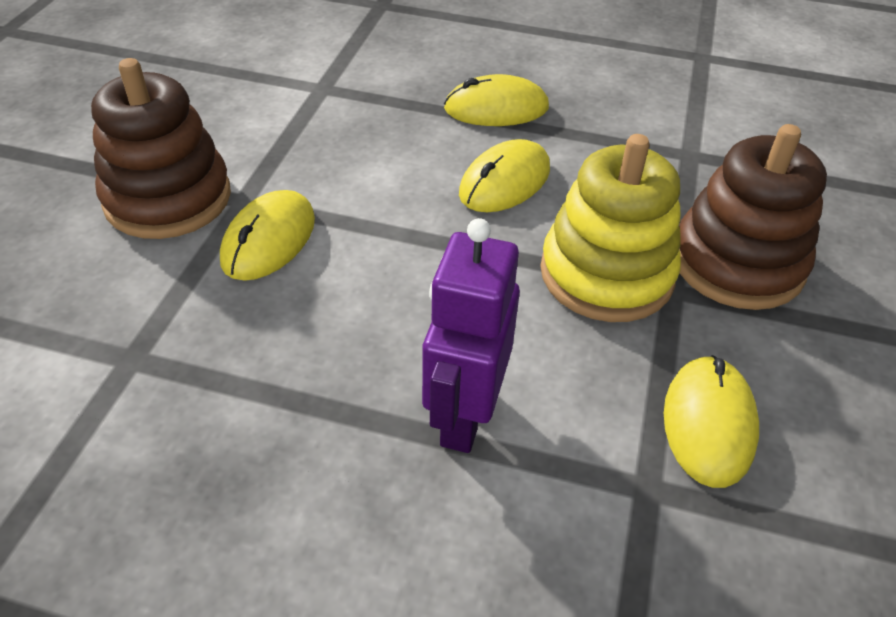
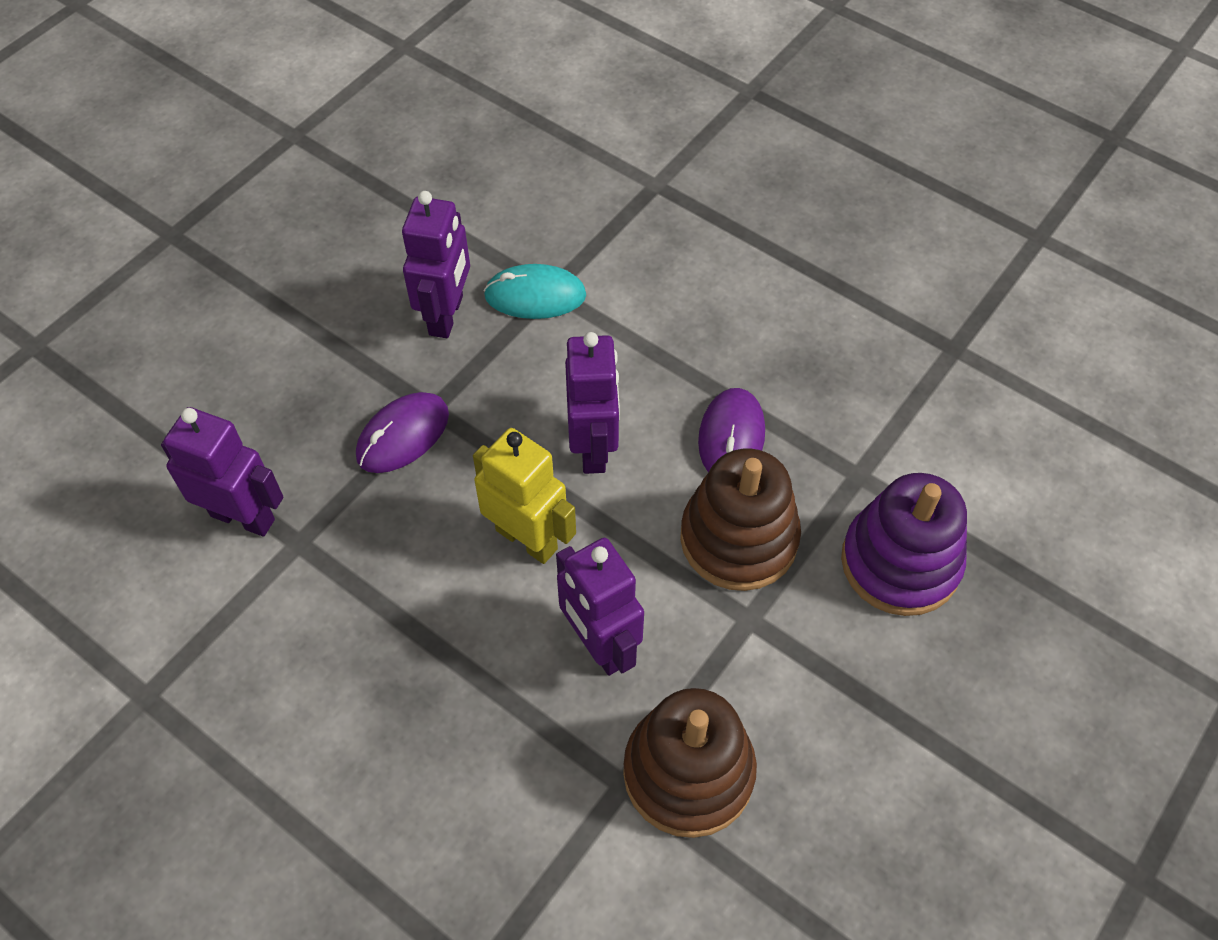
purple mouse: 0 -> 2
purple robot: 1 -> 4
purple stacking toy: 0 -> 1
turquoise mouse: 0 -> 1
yellow mouse: 4 -> 0
yellow robot: 0 -> 1
yellow stacking toy: 1 -> 0

